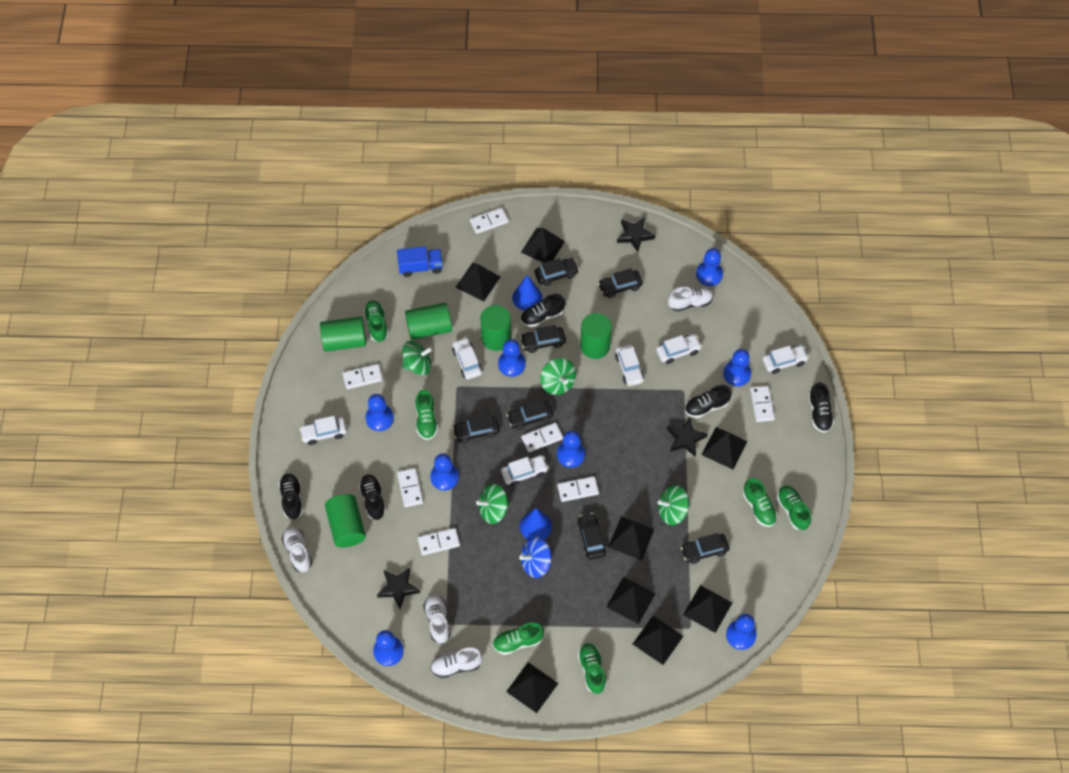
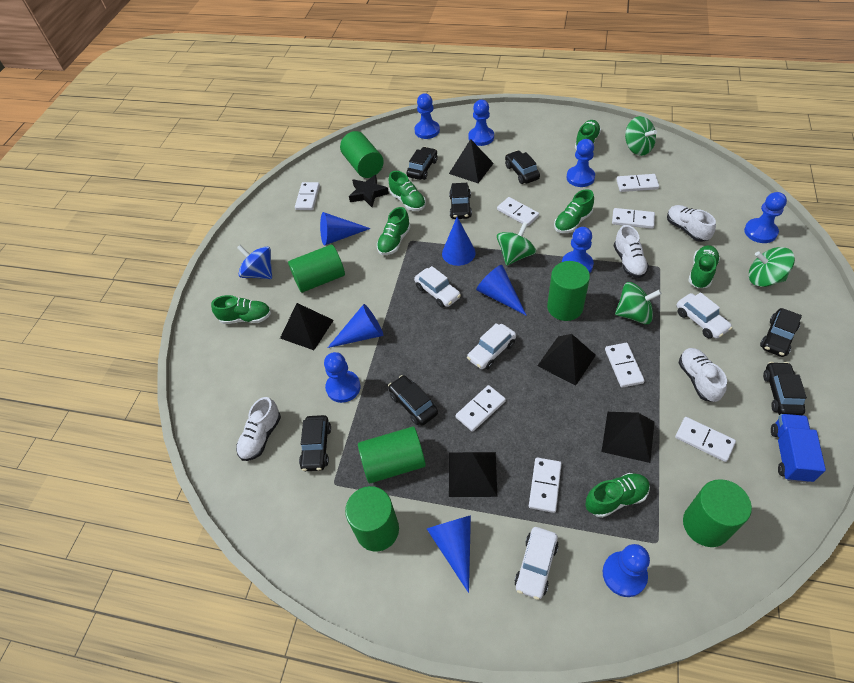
black pyramid: 8 -> 5
black shoe: 5 -> 0
black star: 3 -> 1
blue cone: 2 -> 5
blue pawn: 8 -> 7
green cylinder: 5 -> 6
green shoe: 6 -> 7
white car: 6 -> 4
white domino: 7 -> 8

